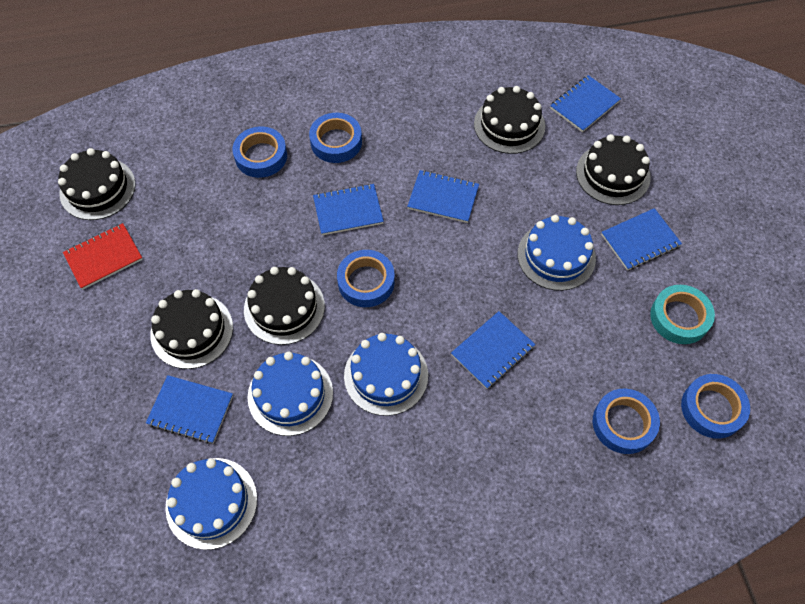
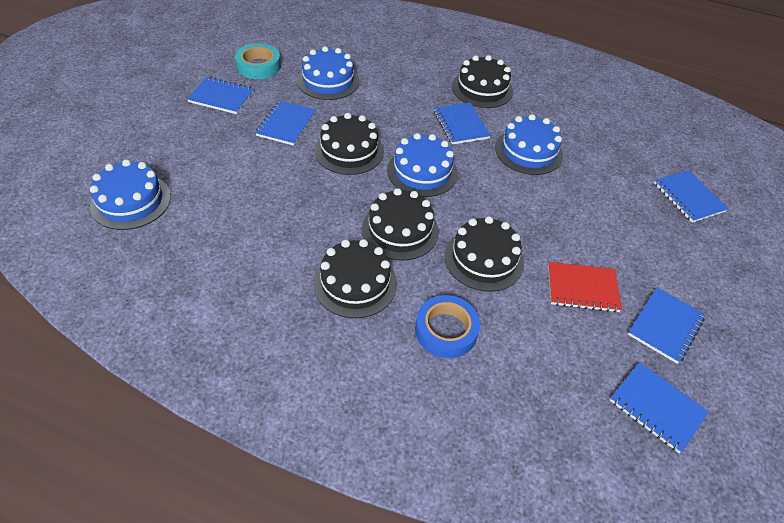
blue tape: 5 -> 1

